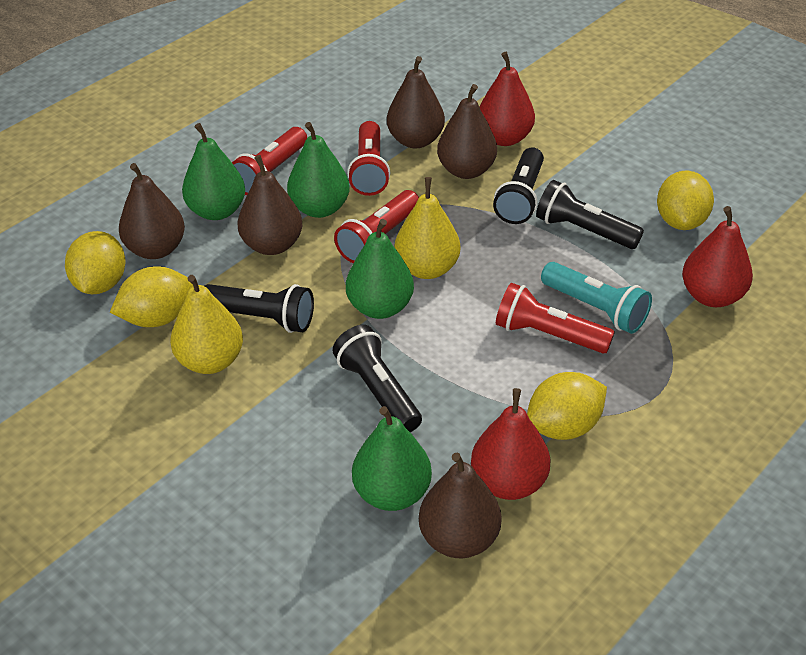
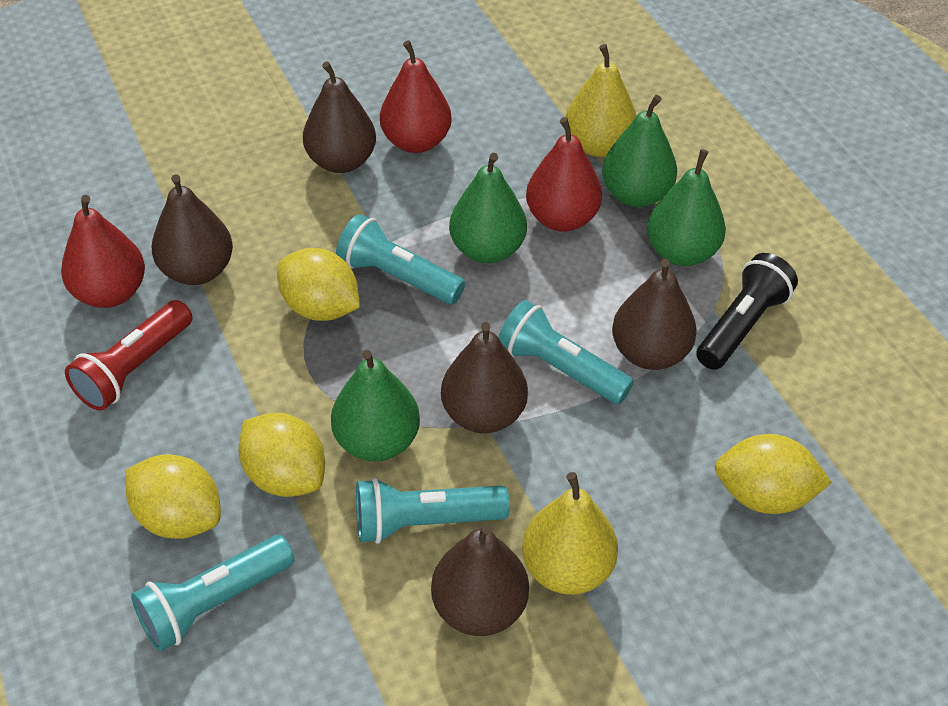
black flashlight: 4 -> 1
red flashlight: 4 -> 1
turquoise flashlight: 1 -> 4

